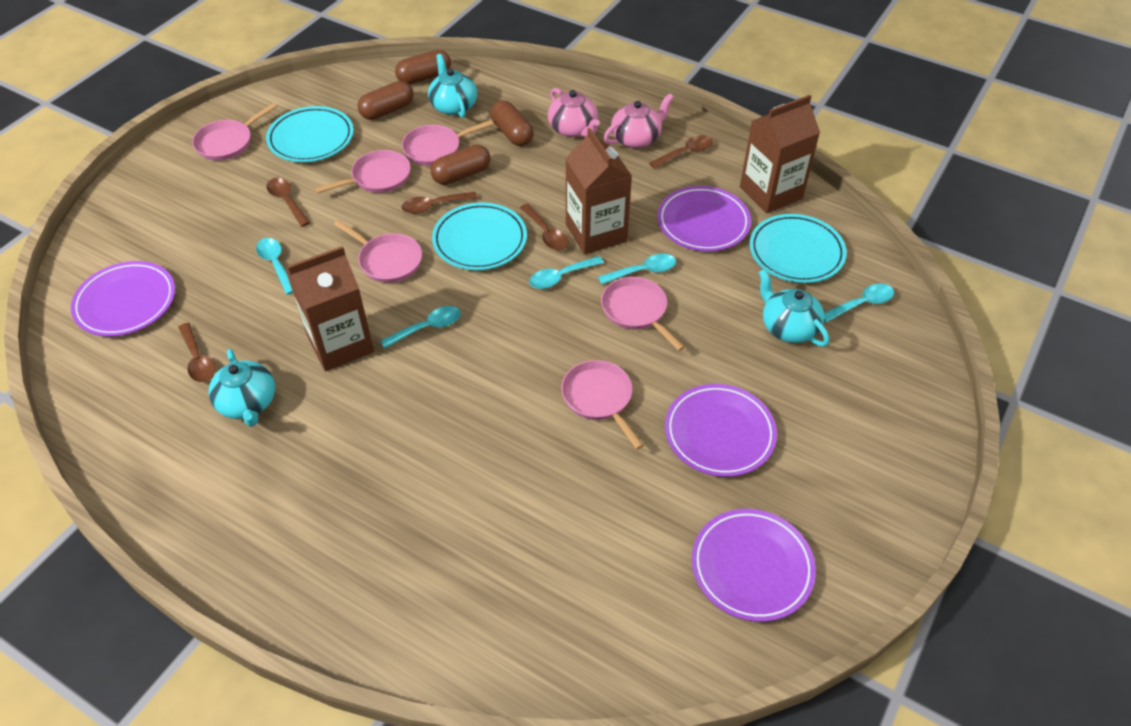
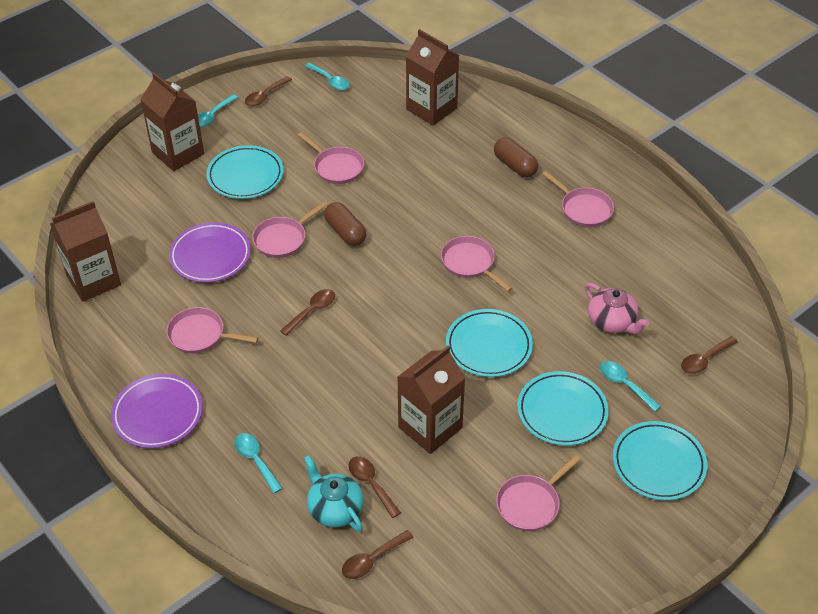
brown capsule: 4 -> 2
brown carton: 3 -> 4
pink teapot: 2 -> 1
purple plate: 4 -> 2
turquoise plate: 3 -> 4
turquoise spoon: 5 -> 4
turquoise teapot: 3 -> 1

